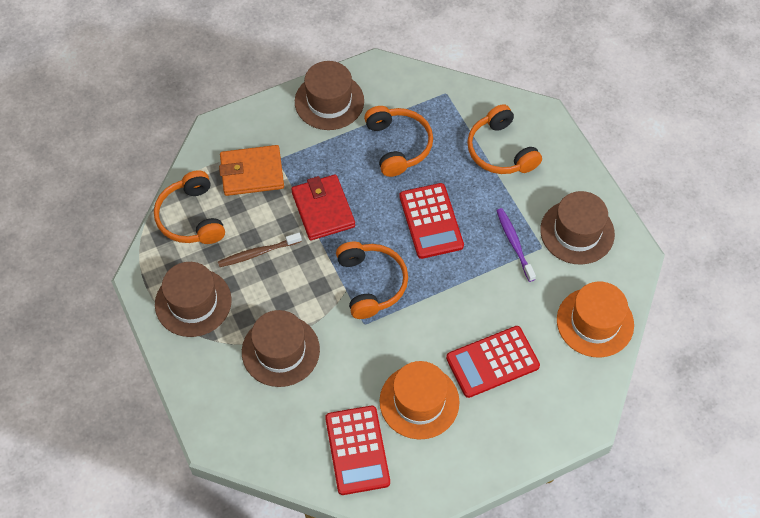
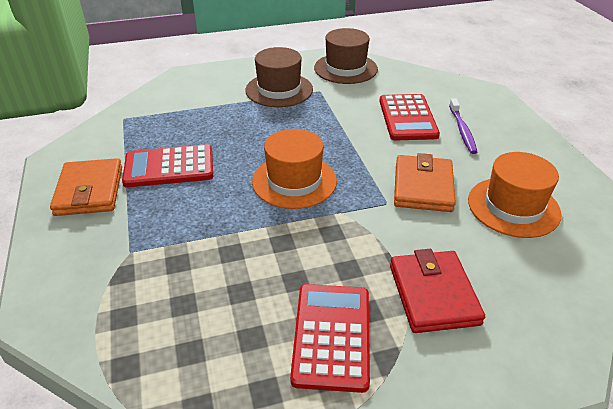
brown hat: 4 -> 2
brown toothbrush: 1 -> 0
orange headphones: 4 -> 0
orange wallet: 1 -> 2

